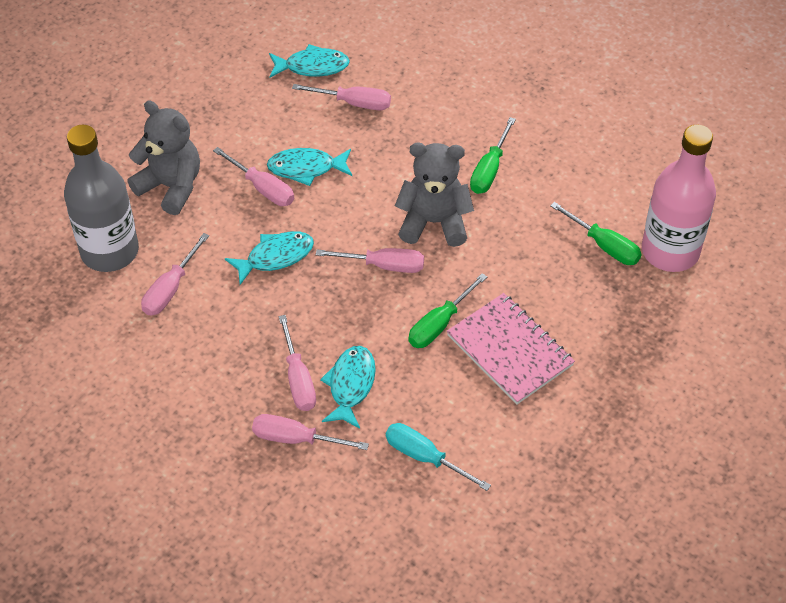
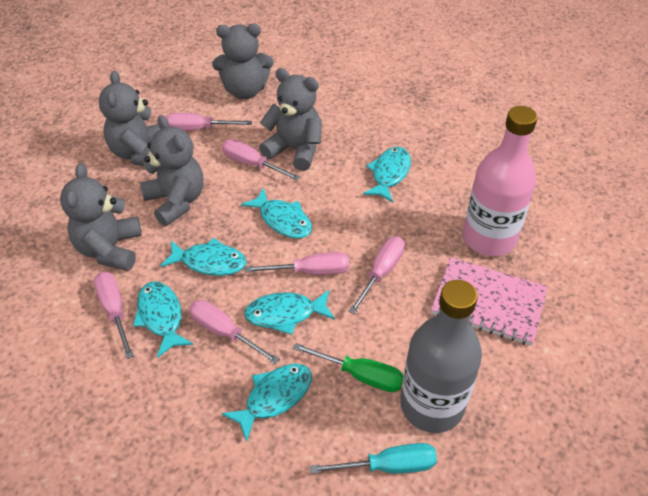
green screwdriver: 3 -> 1
grey teddy bear: 2 -> 5
turquoise fish: 4 -> 6

